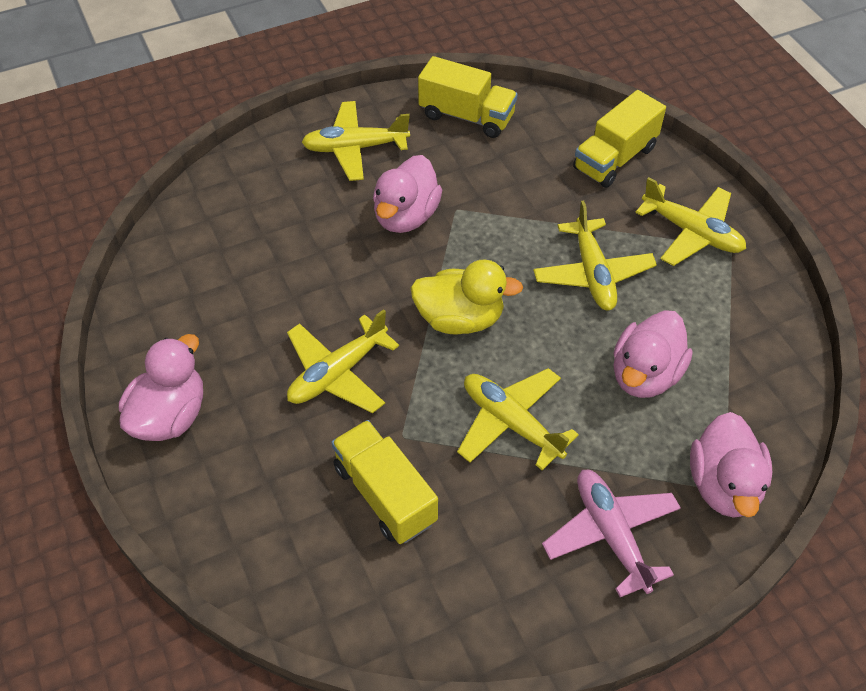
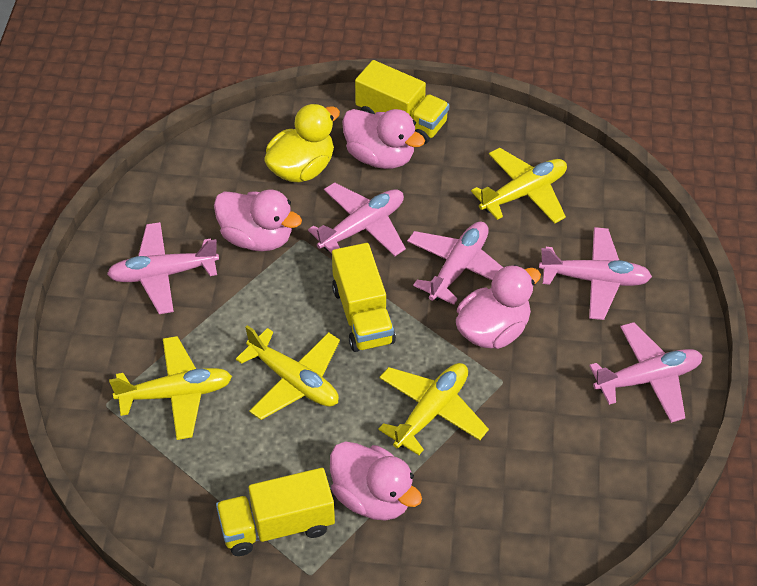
pink plane: 1 -> 5
yellow plane: 5 -> 4

